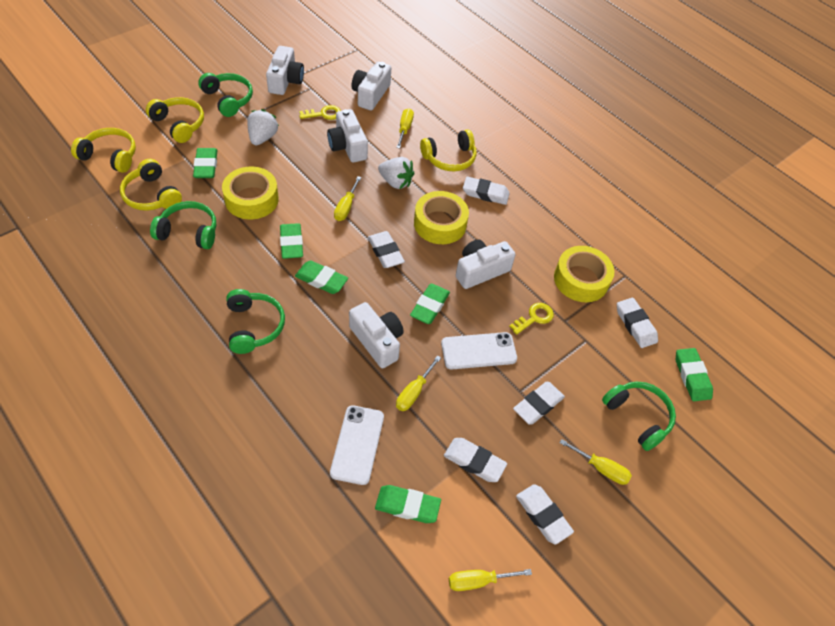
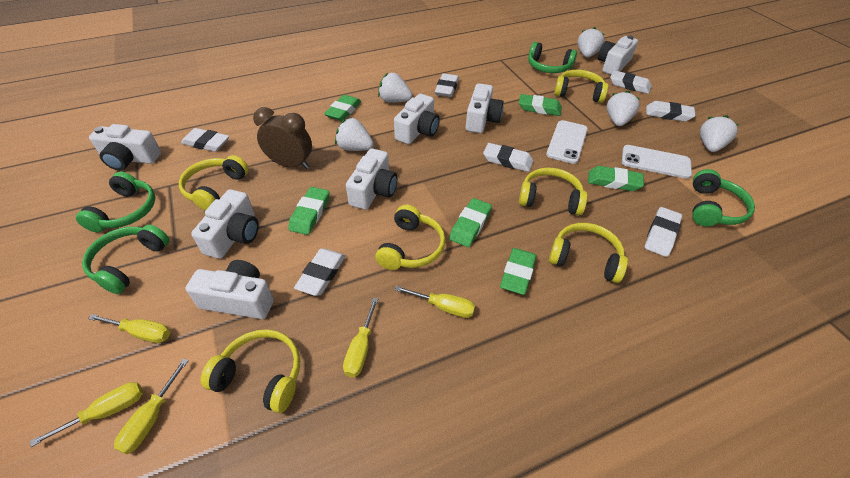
brown clock: 0 -> 1
white camera: 5 -> 7
white eraser: 6 -> 7
white strawberry: 2 -> 5
yellow headphones: 4 -> 6
yellow key: 2 -> 0
yellow tape: 3 -> 0

